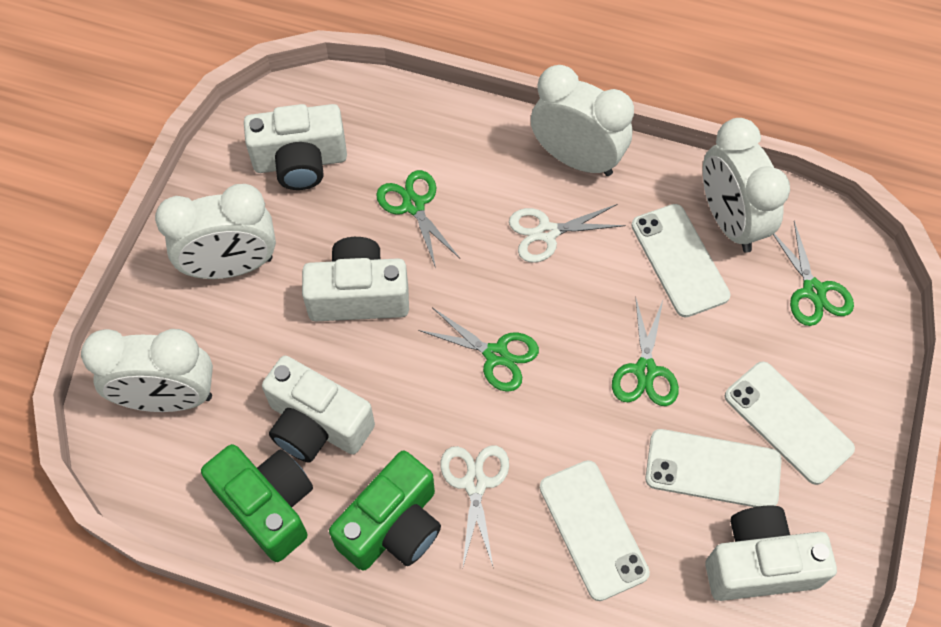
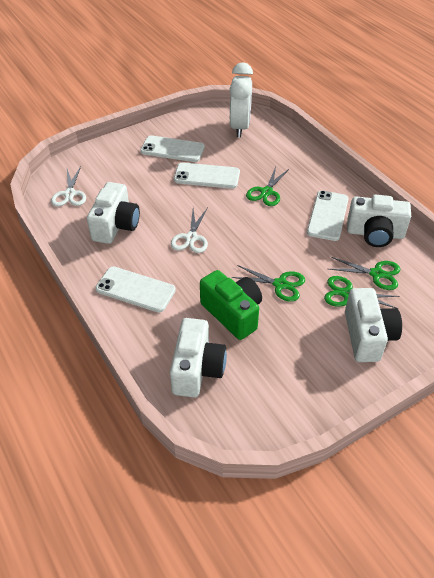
green camera: 2 -> 1
white clock: 4 -> 1

